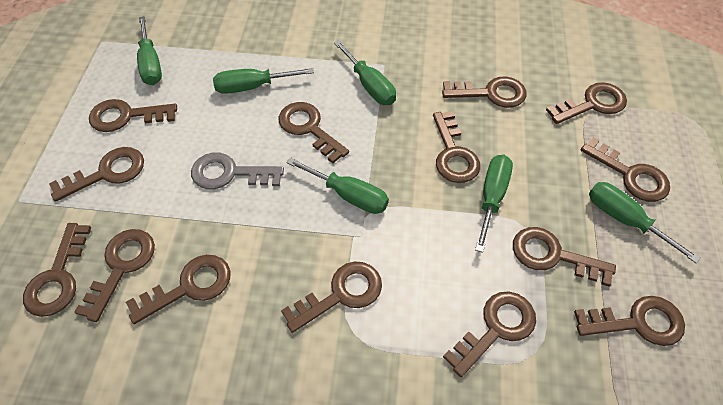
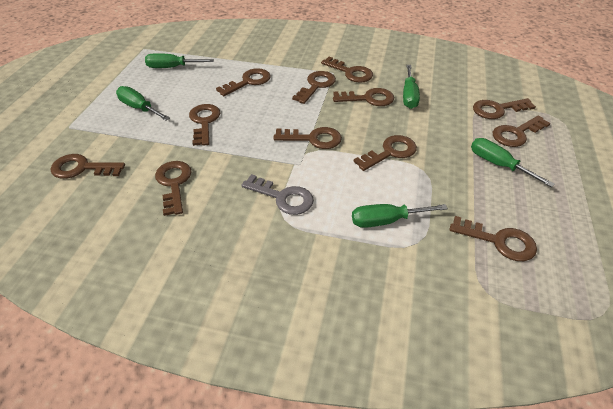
brown key: 14 -> 12
green screwdriver: 6 -> 5

